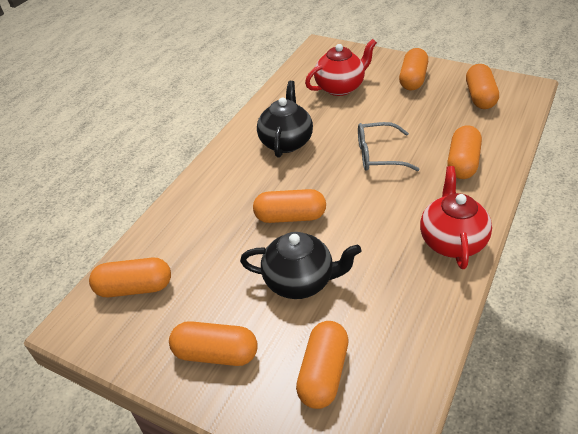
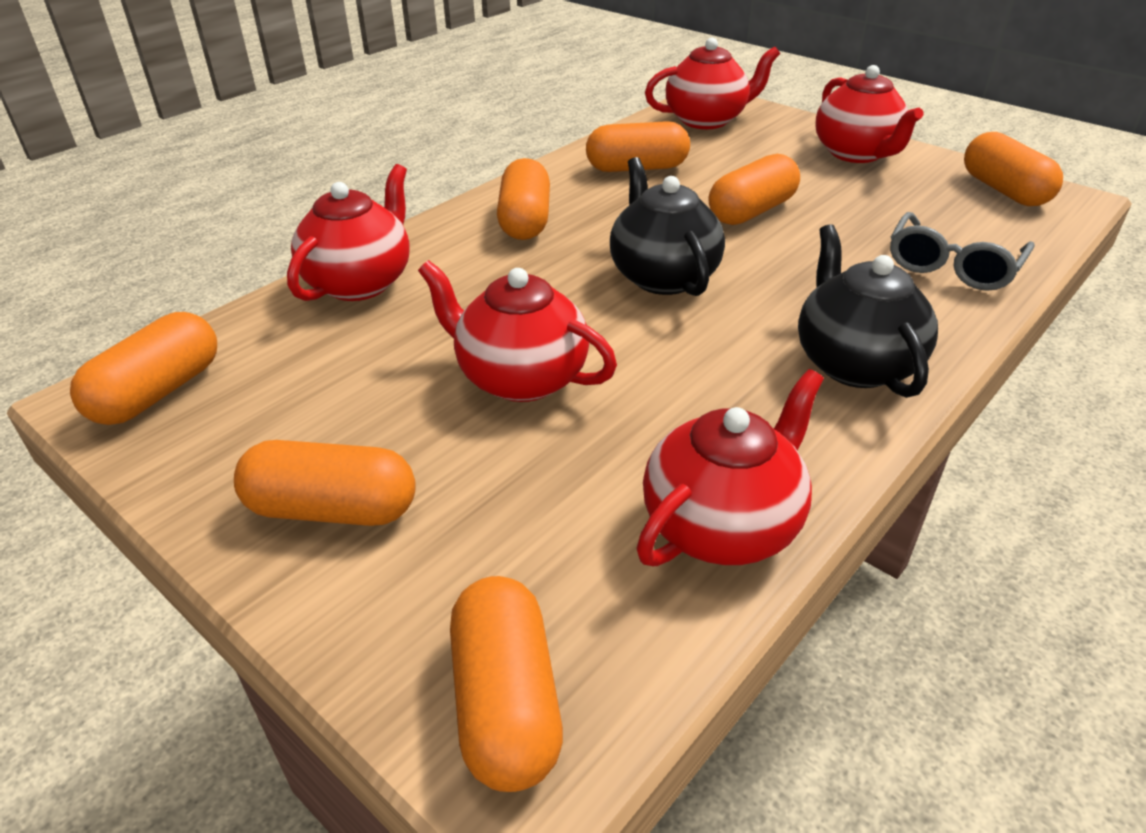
red teapot: 2 -> 5

